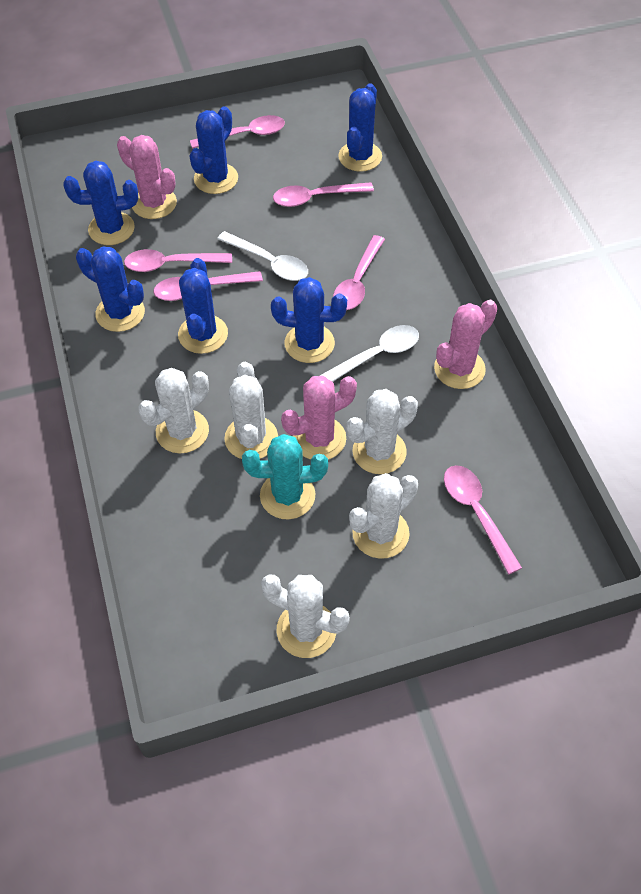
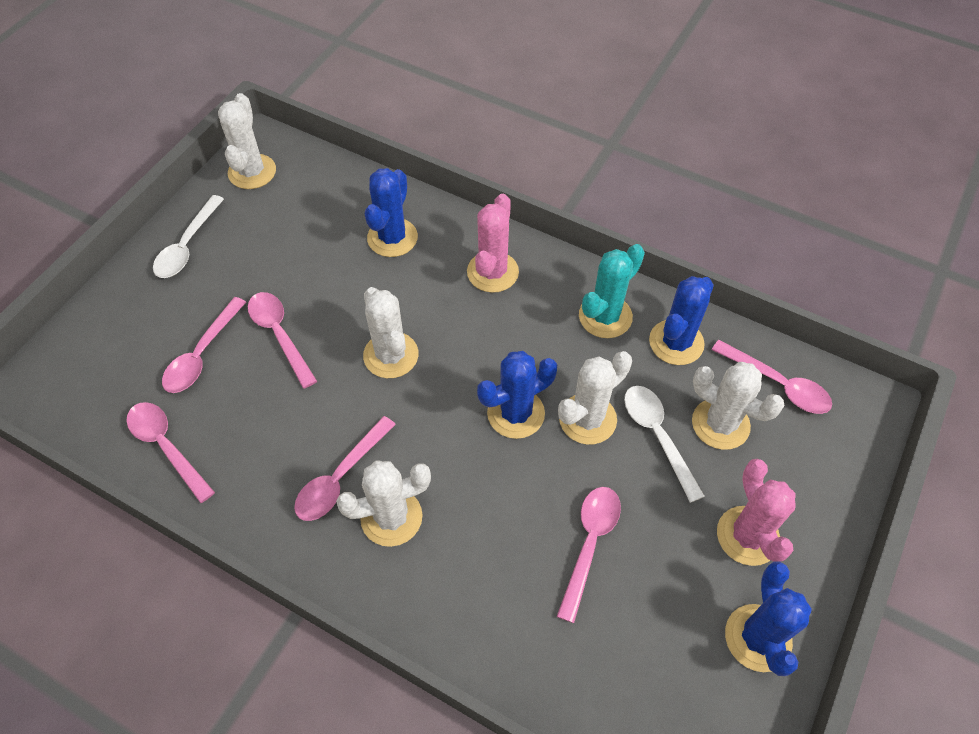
blue cactus: 6 -> 4
pink cactus: 3 -> 2

